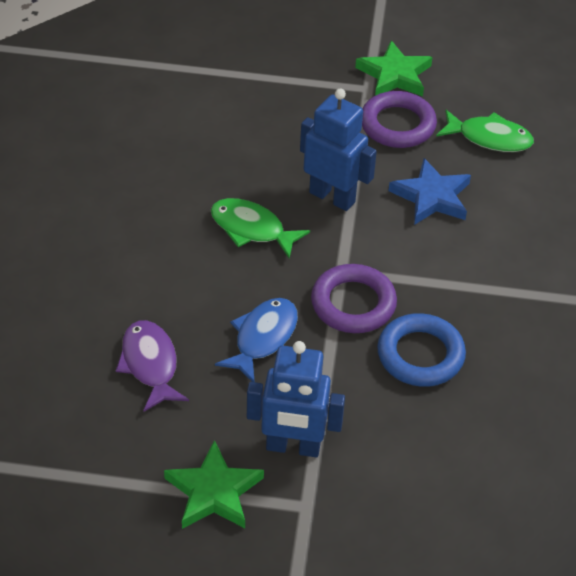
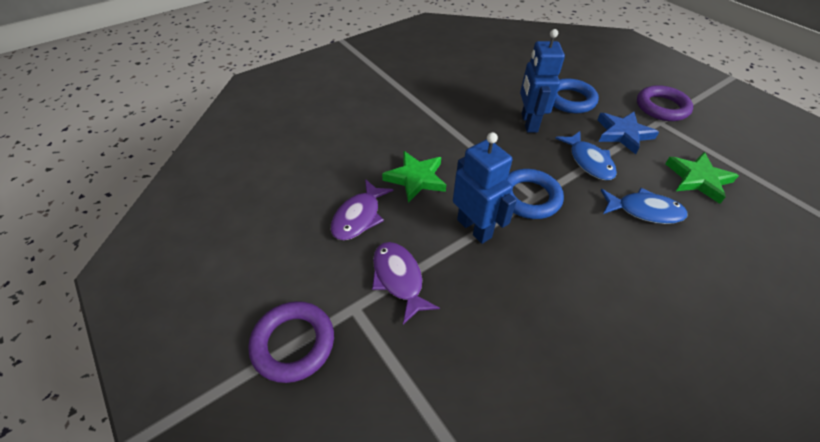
blue fish: 1 -> 2
blue ring: 1 -> 2
green fish: 2 -> 0
purple fish: 1 -> 2

